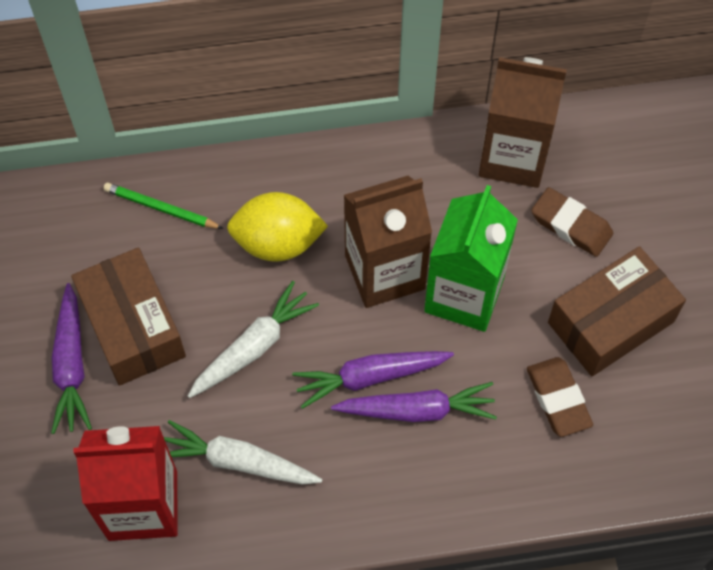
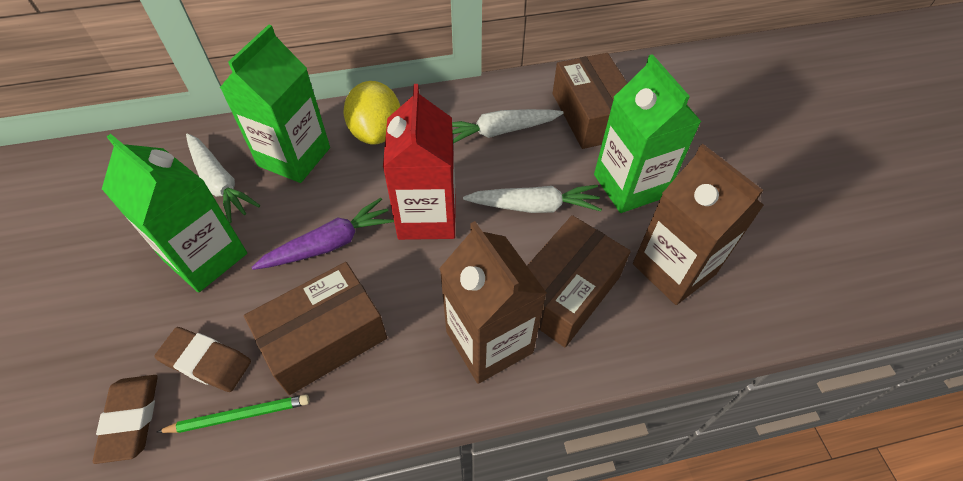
brown box: 2 -> 3
green carton: 1 -> 3
purple carrot: 3 -> 1
white carrot: 2 -> 3

